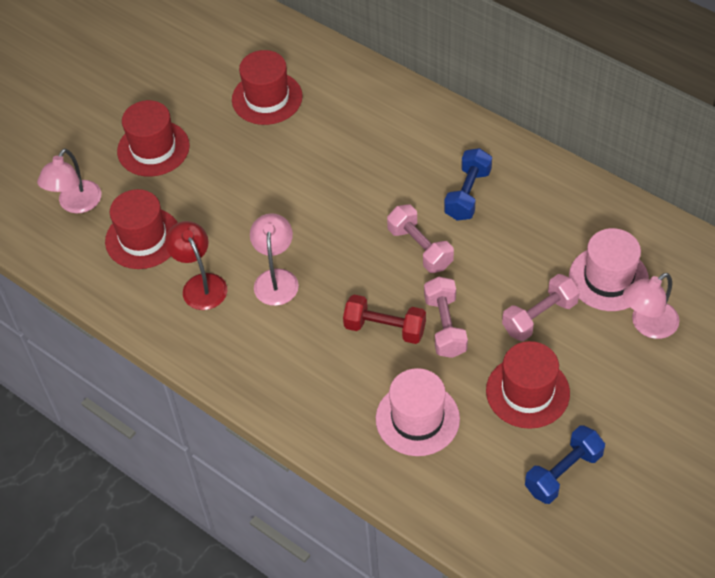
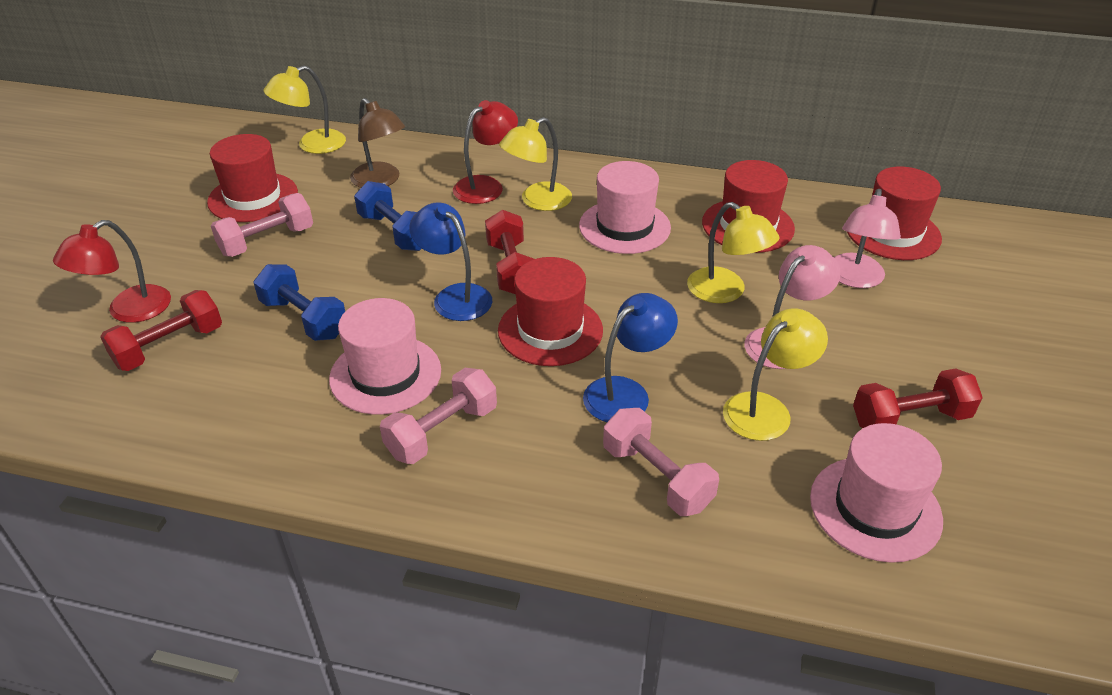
blue lamp: 0 -> 2
brown lamp: 0 -> 1
pink hat: 2 -> 3
pink lamp: 3 -> 2
red dumbbell: 1 -> 3
red lamp: 1 -> 2
yellow lamp: 0 -> 4

